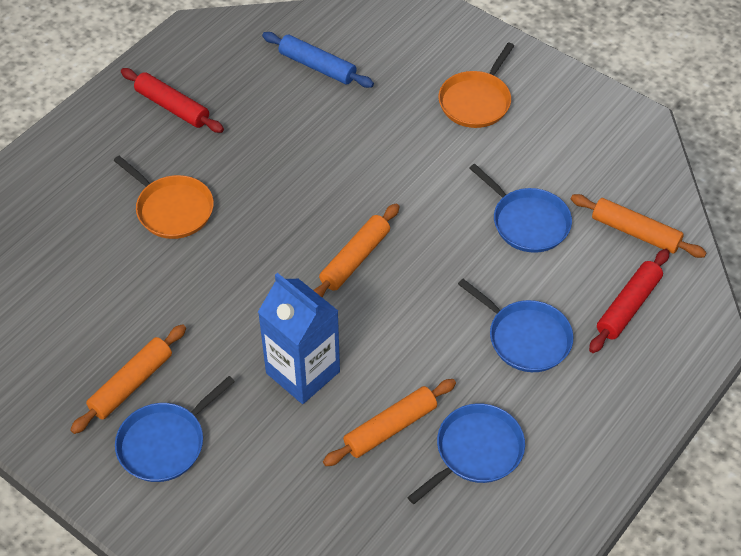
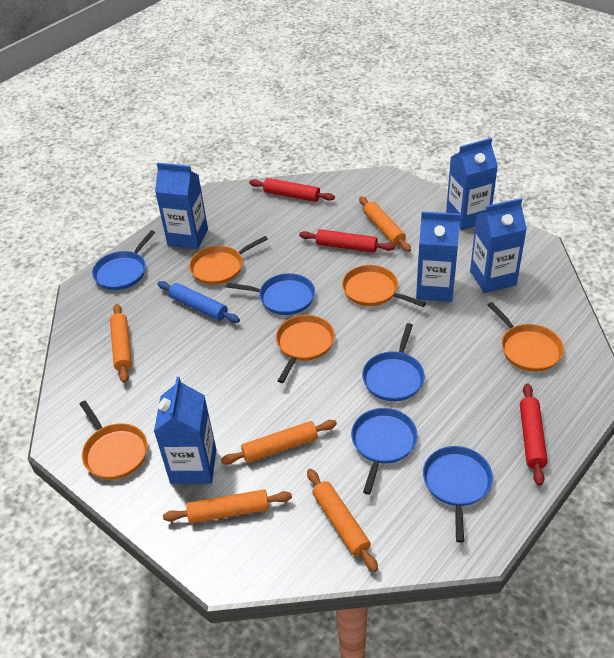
blue carton: 1 -> 5
blue pan: 4 -> 5
orange pan: 2 -> 5
orange rolling pin: 4 -> 5
red rolling pin: 2 -> 3

